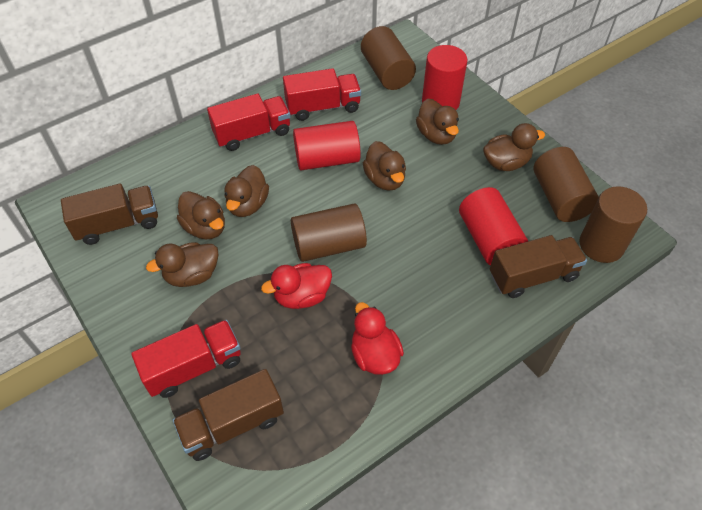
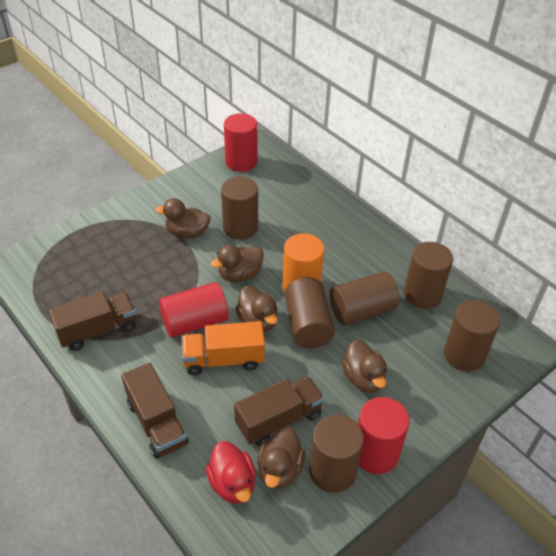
brown cylinder: 4 -> 6
brown duck: 6 -> 5
orange cylinder: 0 -> 1
orange truck: 0 -> 1
red duck: 2 -> 1
red truck: 3 -> 0

